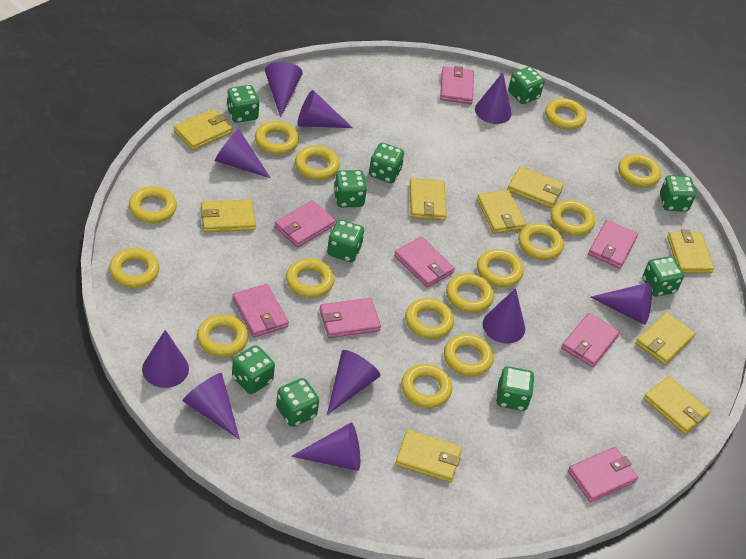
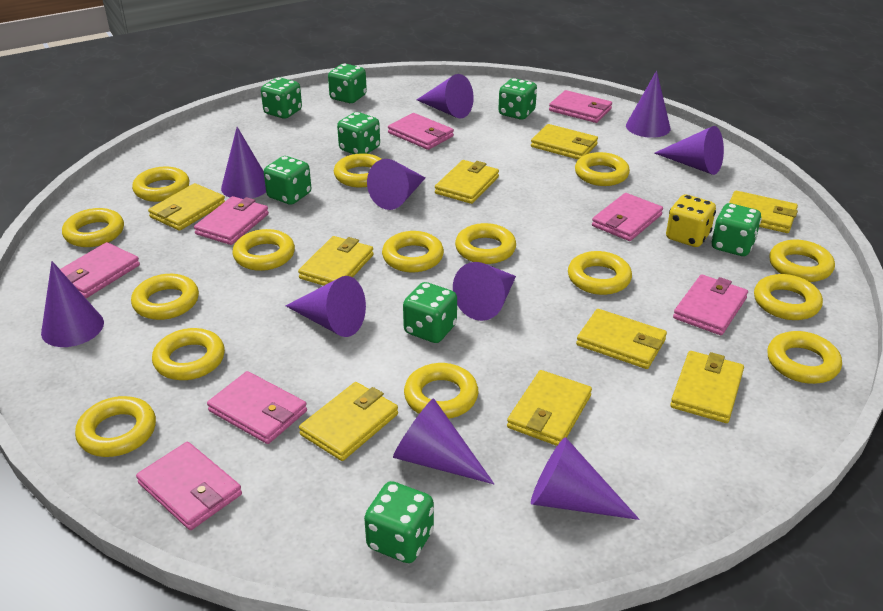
green dice: 10 -> 8
yellow dice: 0 -> 1

